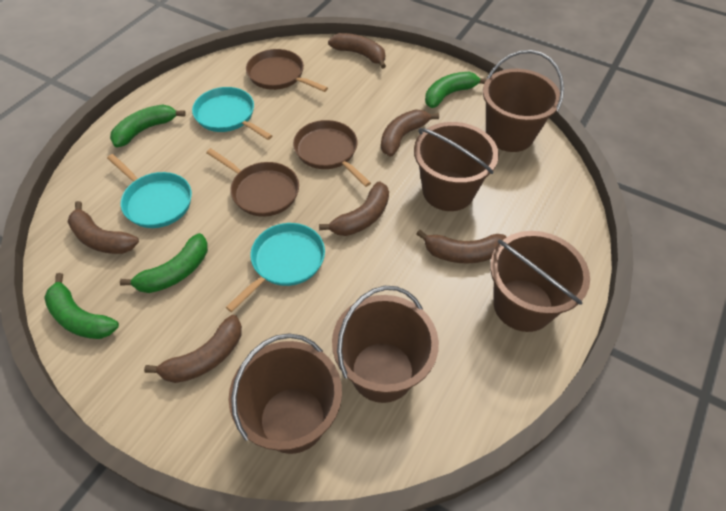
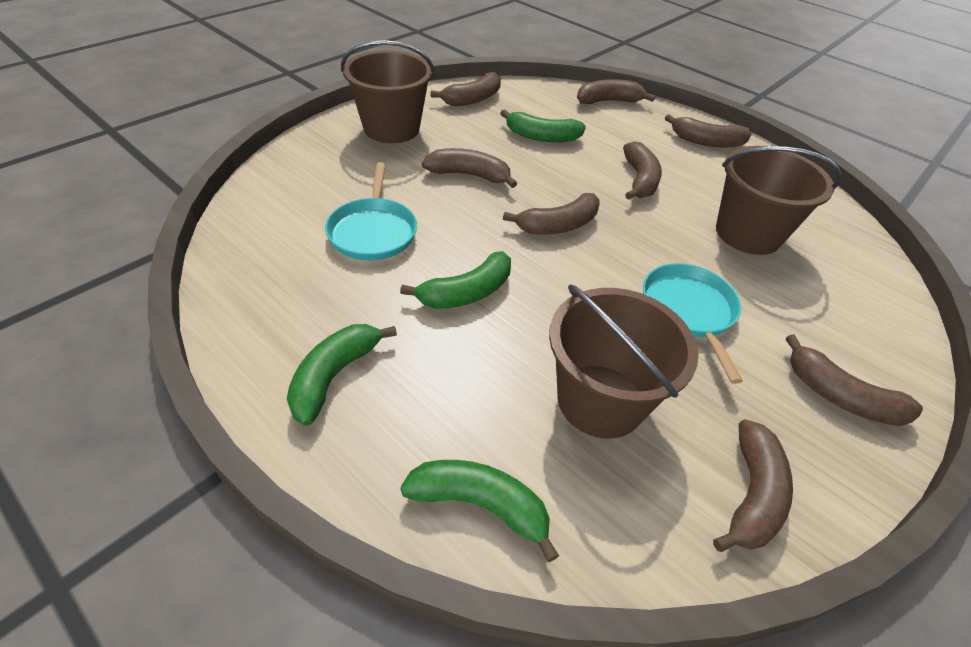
brown banana: 6 -> 8
brown bucket: 5 -> 3
brown pan: 3 -> 0
turquoise pan: 3 -> 2

